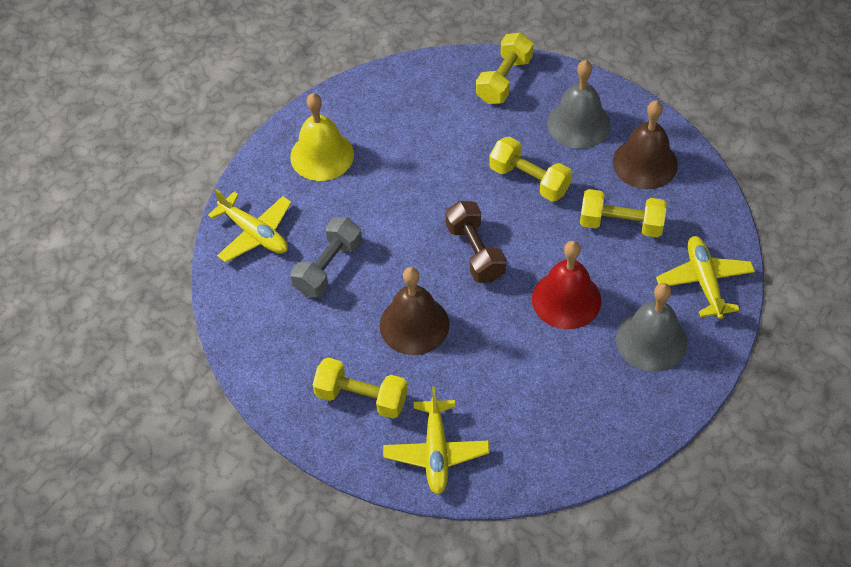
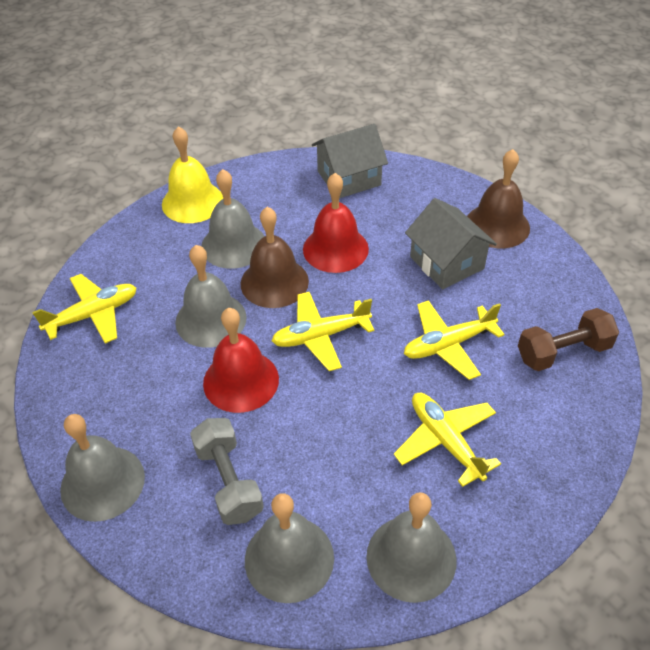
grey bell: 2 -> 5
grey house: 0 -> 2
red bell: 1 -> 2
yellow dumbbell: 4 -> 0
yellow plane: 3 -> 4

